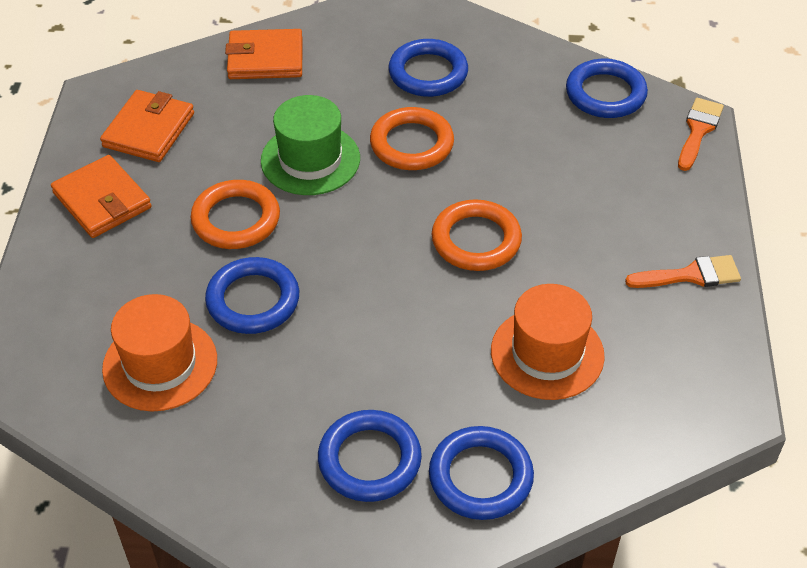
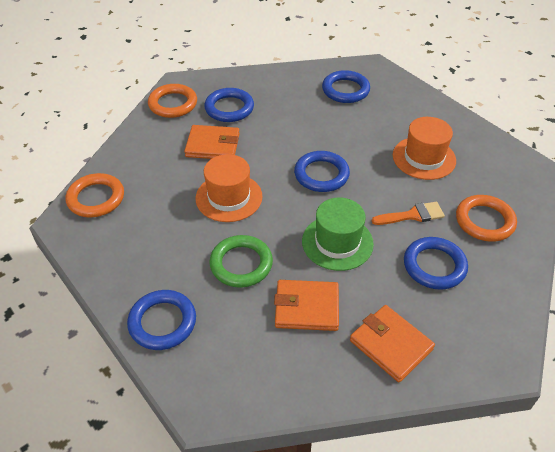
green ring: 0 -> 1
orange brush: 2 -> 1

